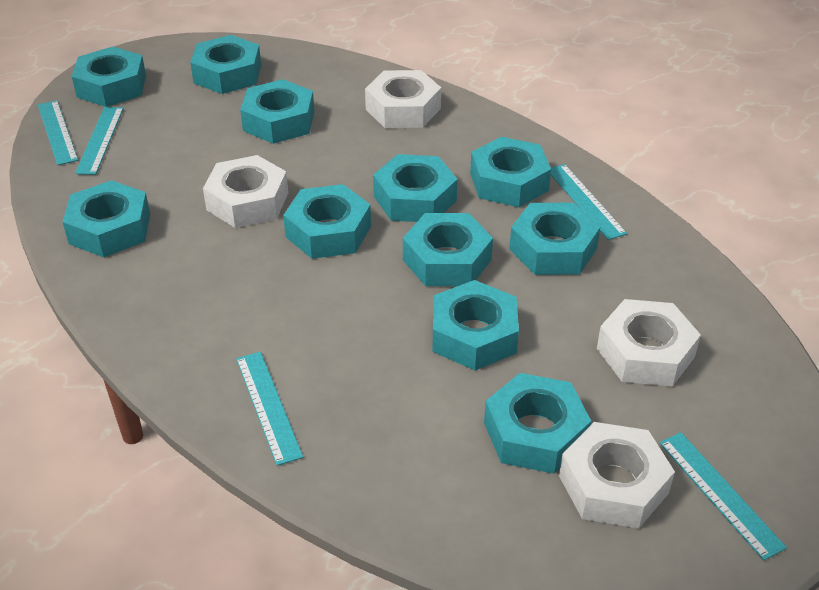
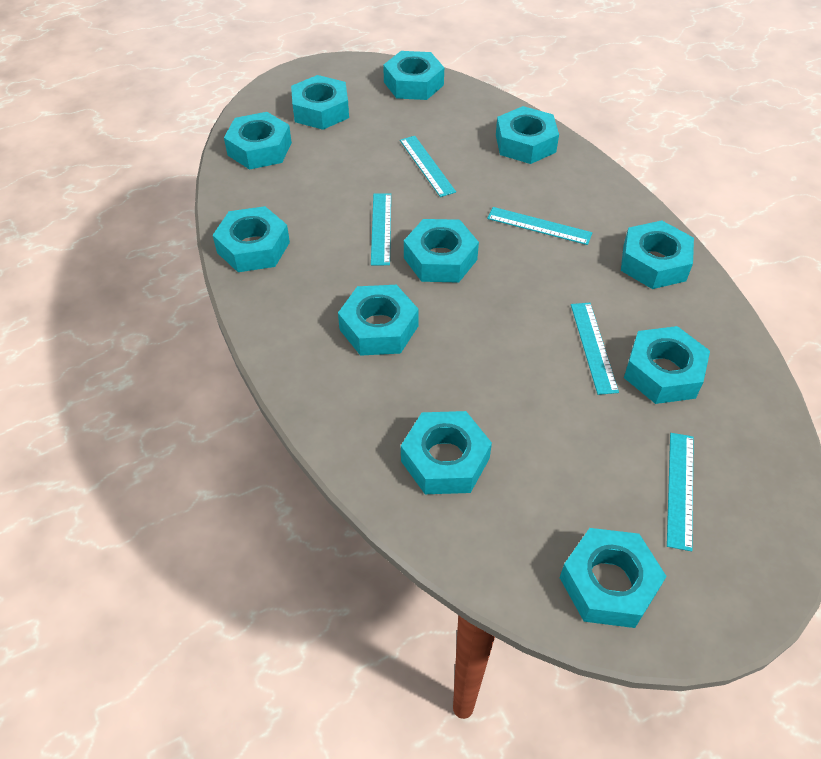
white nut: 4 -> 0

